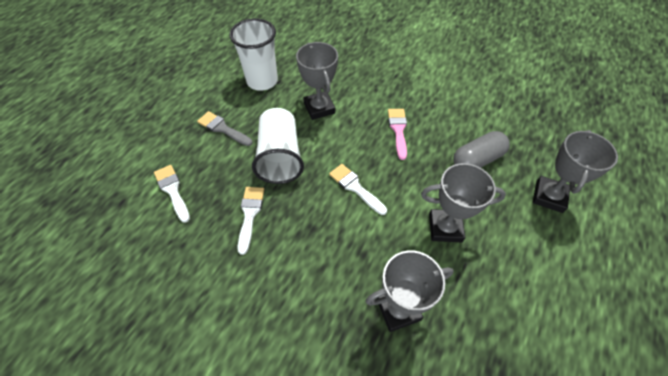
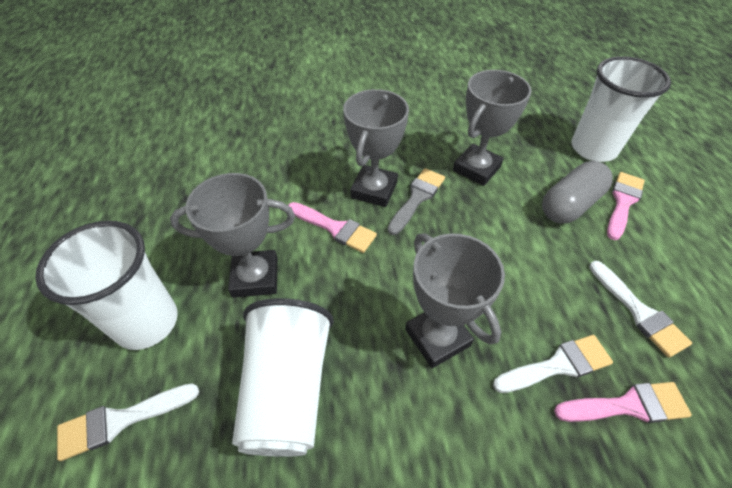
pink brush: 1 -> 3
white cup: 2 -> 3

